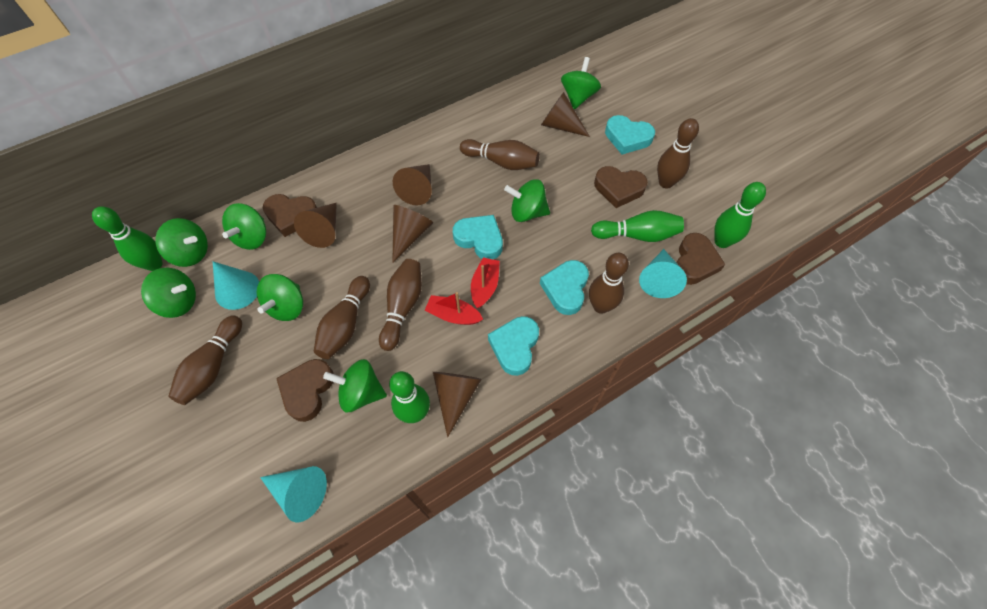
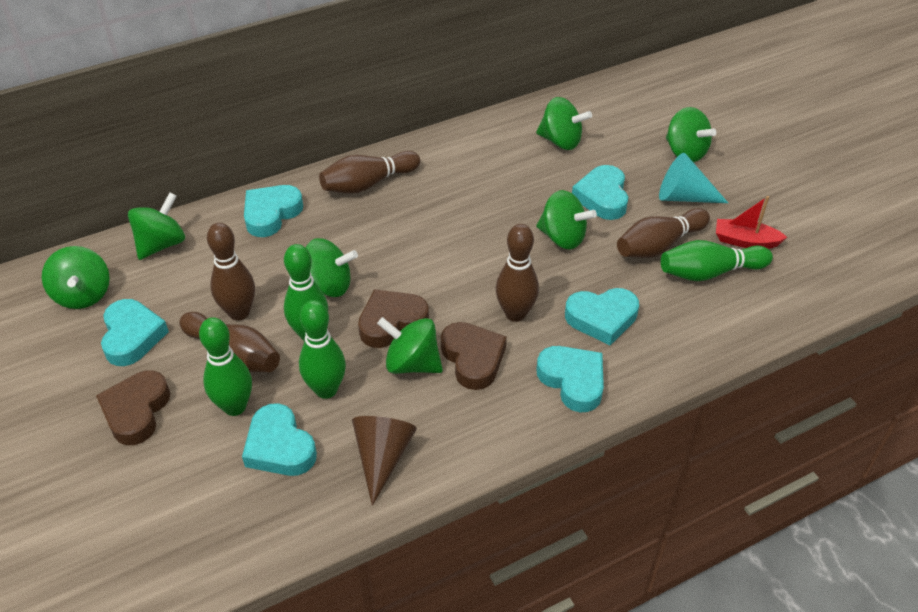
brown bowling pin: 6 -> 5
brown cone: 5 -> 1
brown heart: 4 -> 3
red boat: 2 -> 1
turquoise cone: 3 -> 1
turquoise heart: 4 -> 6

